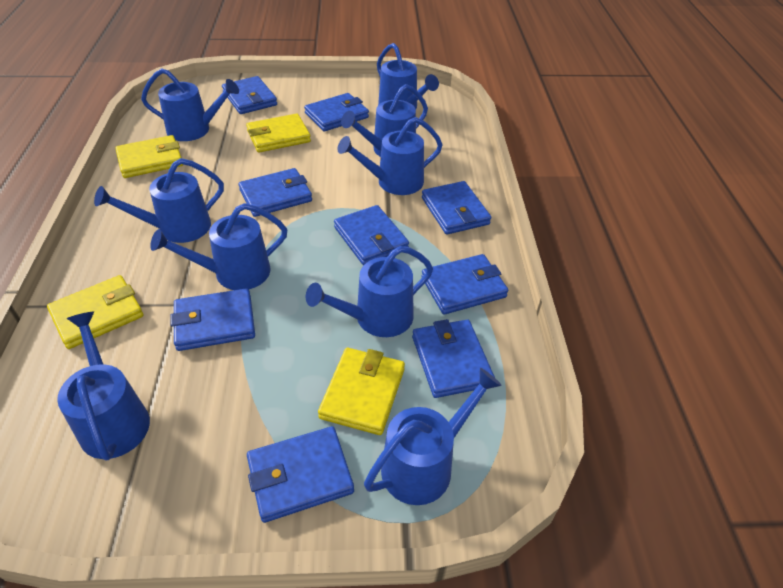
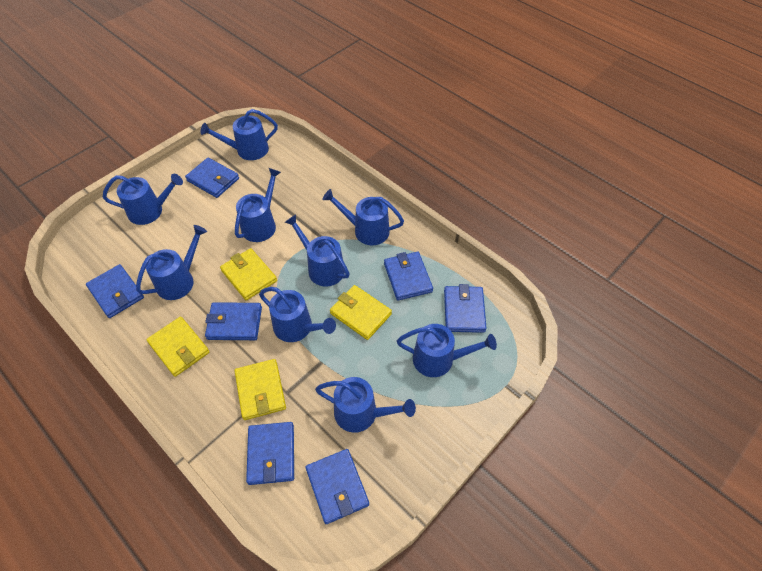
blue wallet: 9 -> 7

